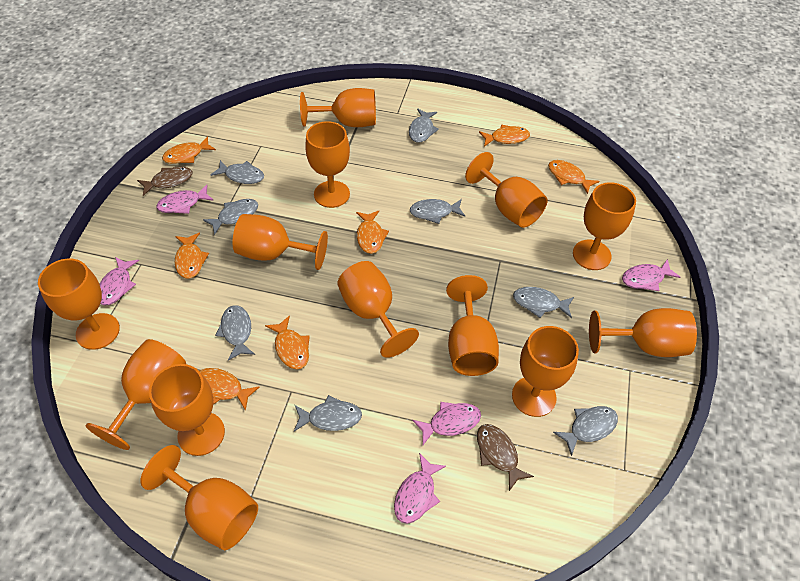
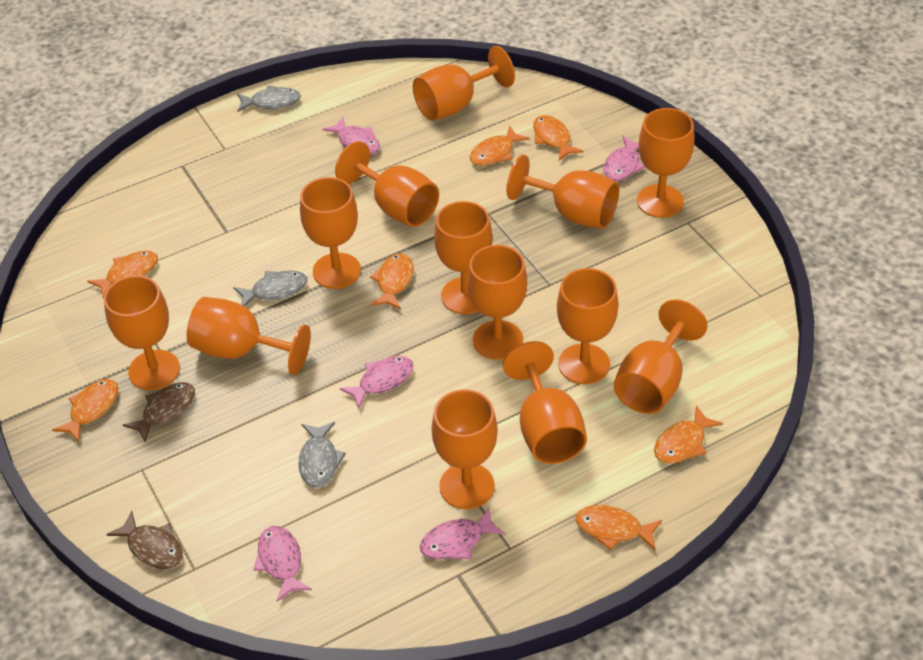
grey fish: 8 -> 3

